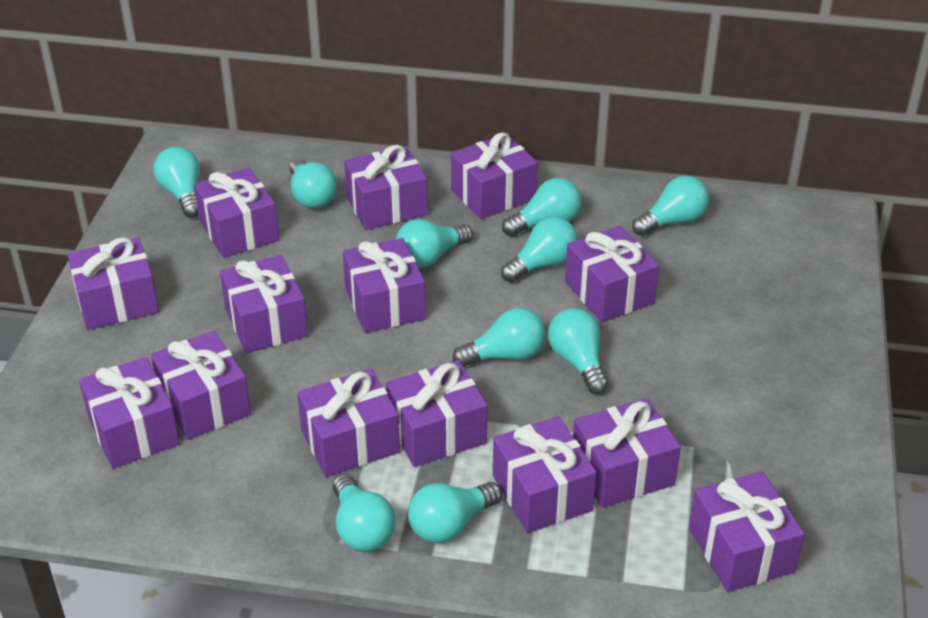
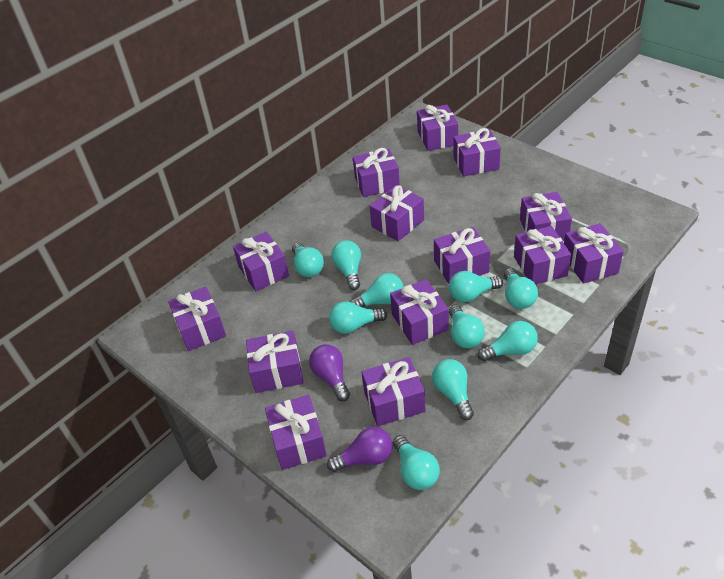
purple light bulb: 0 -> 2

